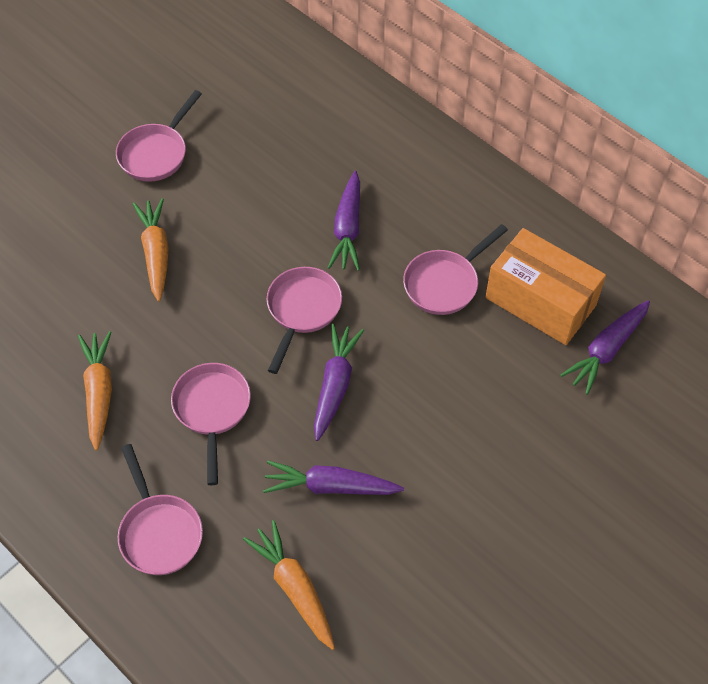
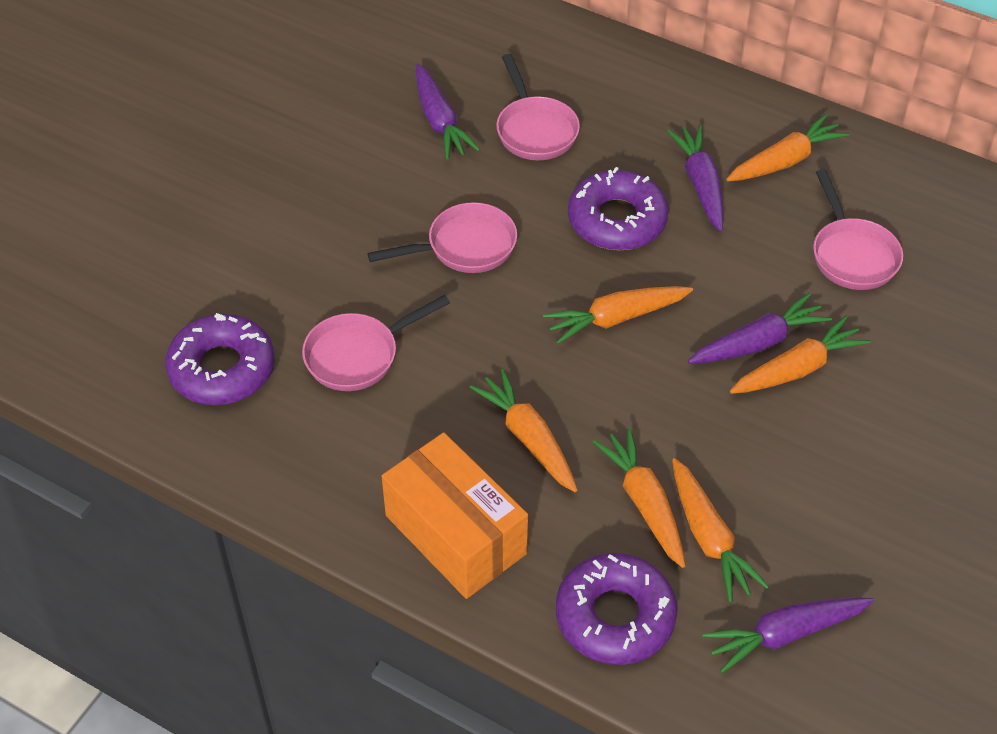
orange carrot: 3 -> 6
pink pan: 5 -> 4
purple donut: 0 -> 3

